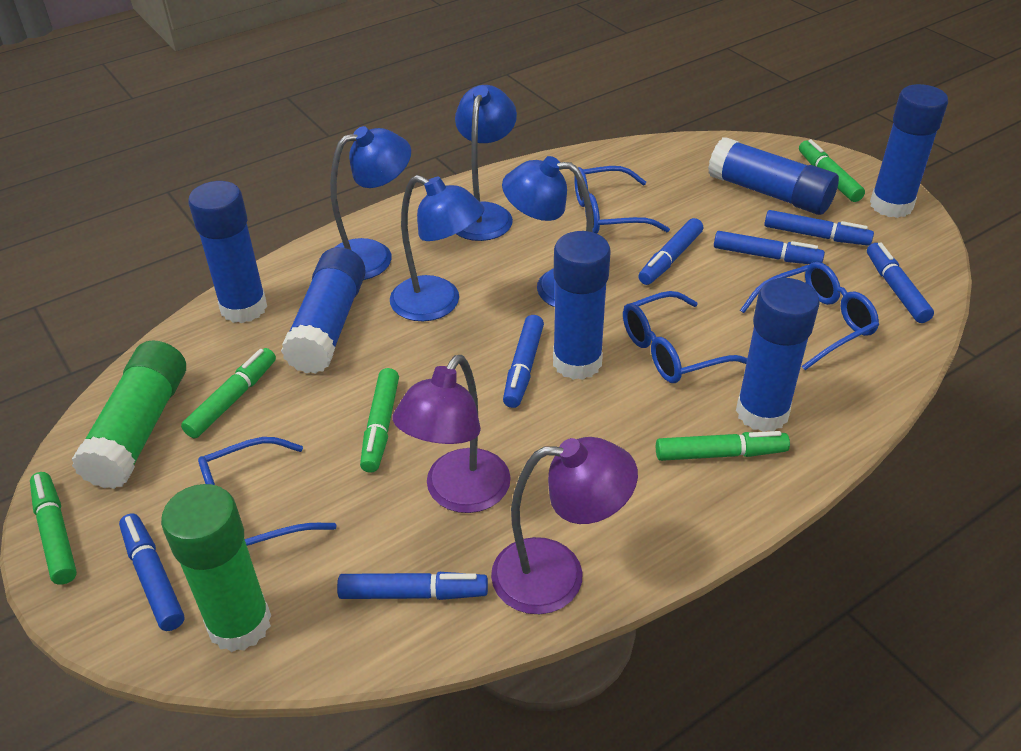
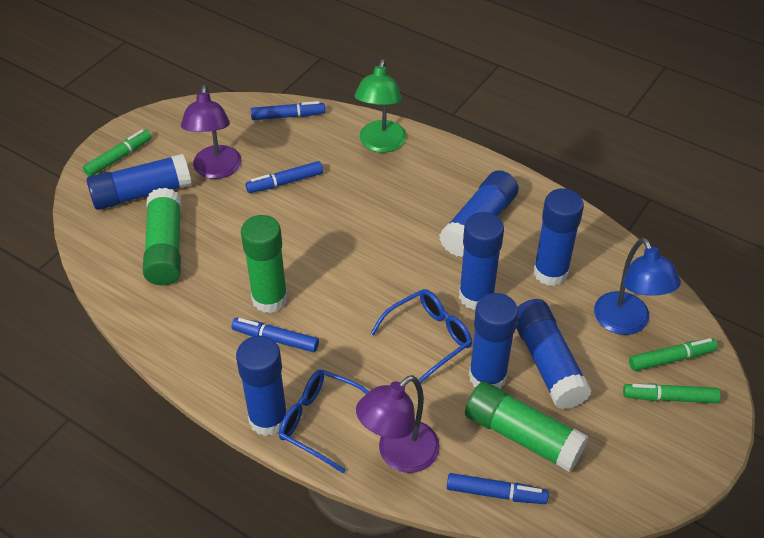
blue glasses: 4 -> 2
blue glue stick: 6 -> 7
blue lamp: 4 -> 1
blue marker: 7 -> 4
green glue stick: 2 -> 3
green lamp: 0 -> 1
green marker: 5 -> 3

